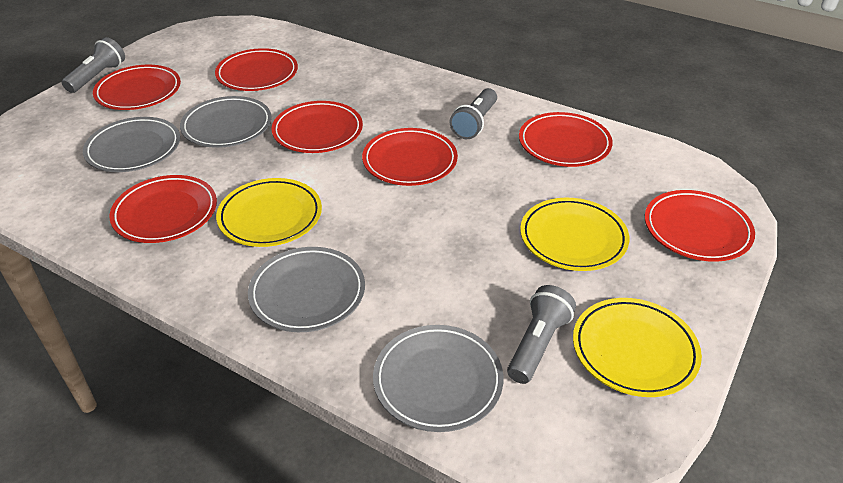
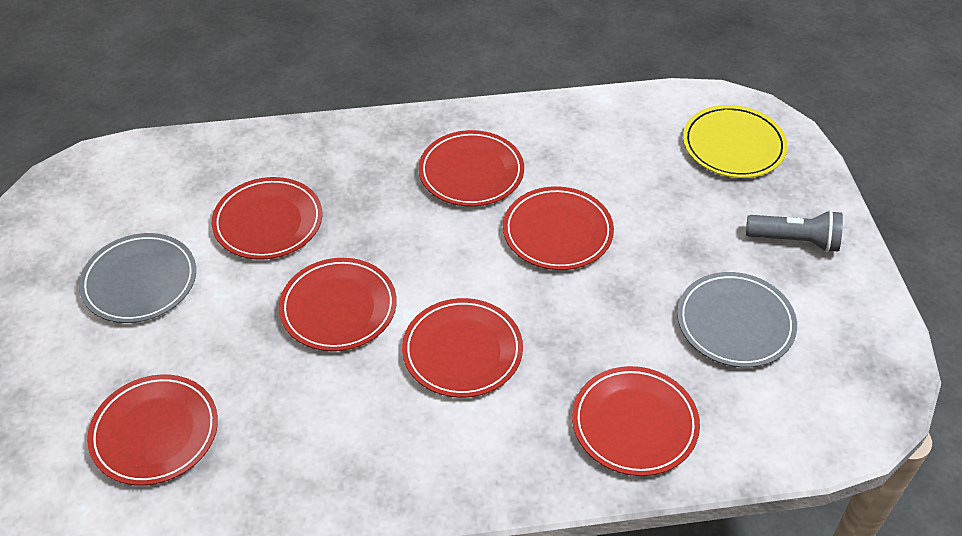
grey flashlight: 3 -> 1
grey plate: 4 -> 2
yellow plate: 3 -> 1

